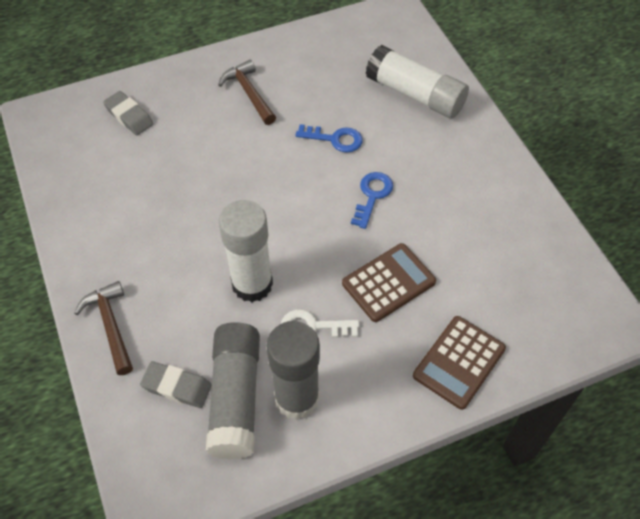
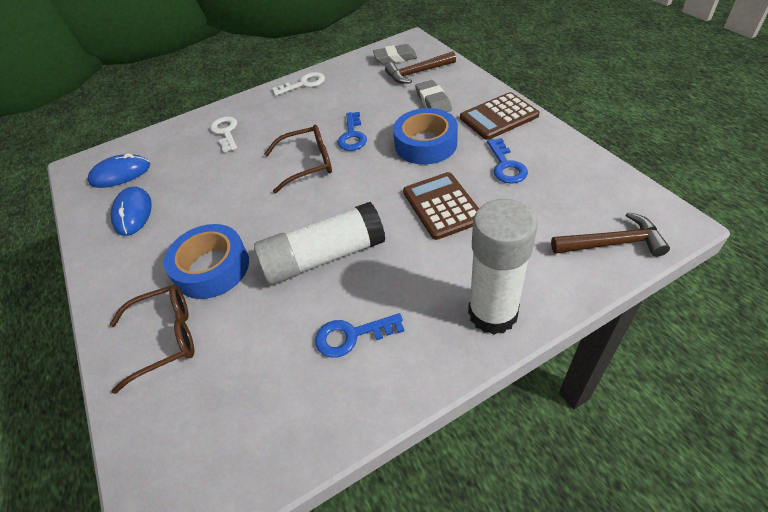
blue key: 2 -> 3
blue mouse: 0 -> 2
blue tape: 0 -> 2
brown glasses: 0 -> 2
grey glue stick: 2 -> 0
white key: 1 -> 2

